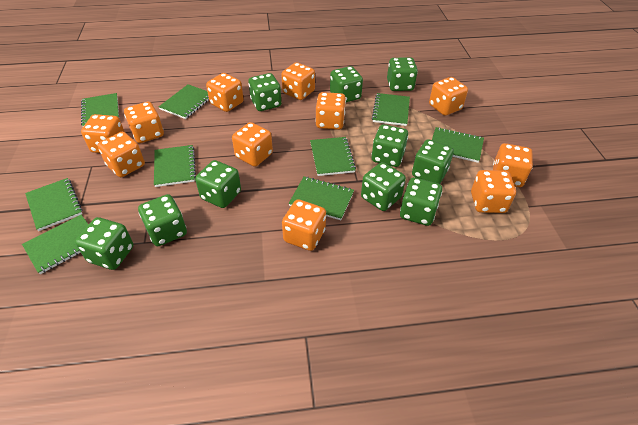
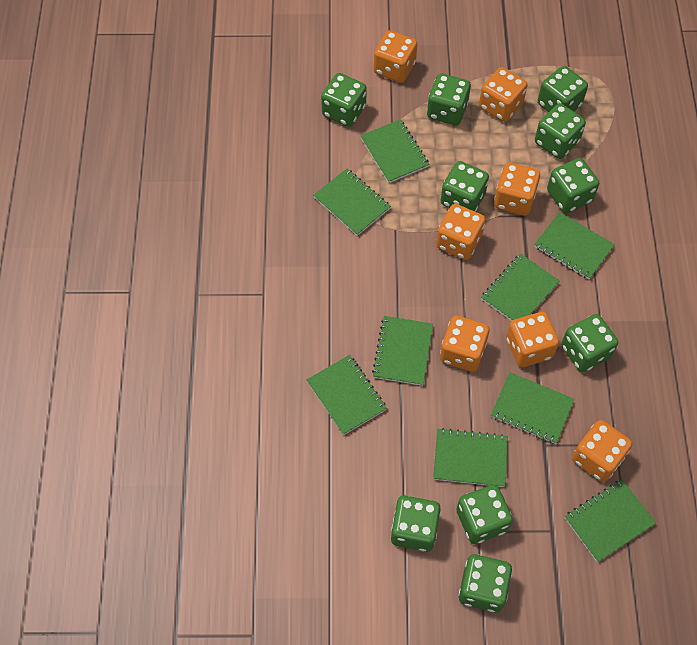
orange dice: 11 -> 7

